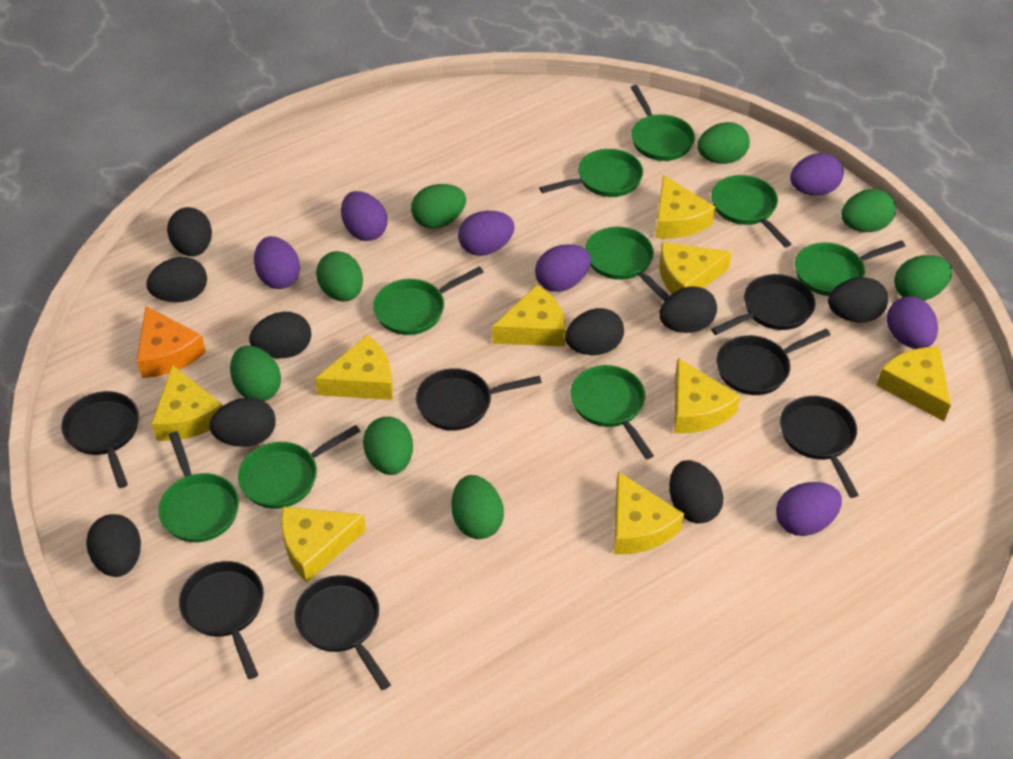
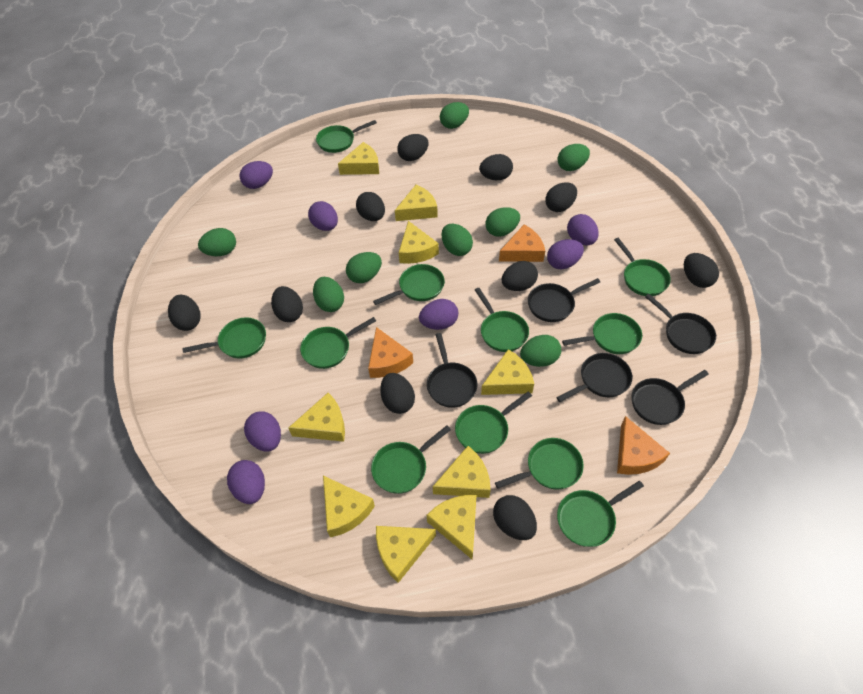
black egg: 9 -> 10
black pan: 7 -> 5
green pan: 9 -> 11
orange cheese: 1 -> 3

